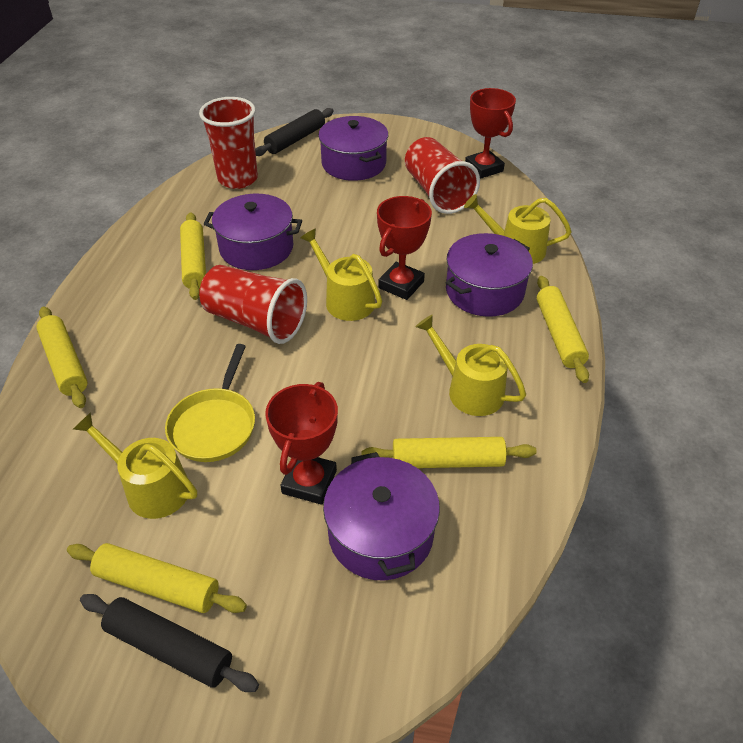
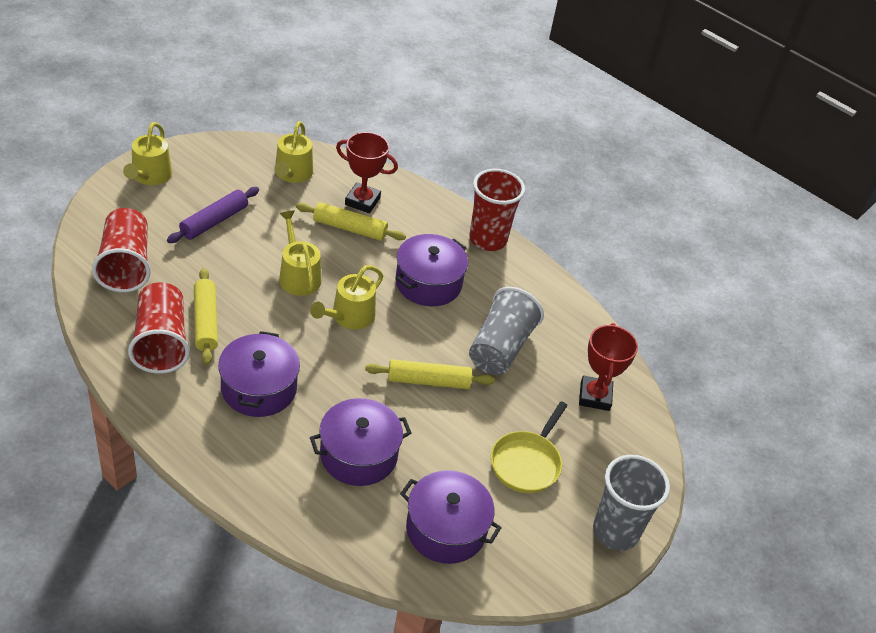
black rolling pin: 2 -> 0
grey cup: 0 -> 2
purple rolling pin: 0 -> 1
red trophy: 3 -> 2
yellow rolling pin: 5 -> 3

